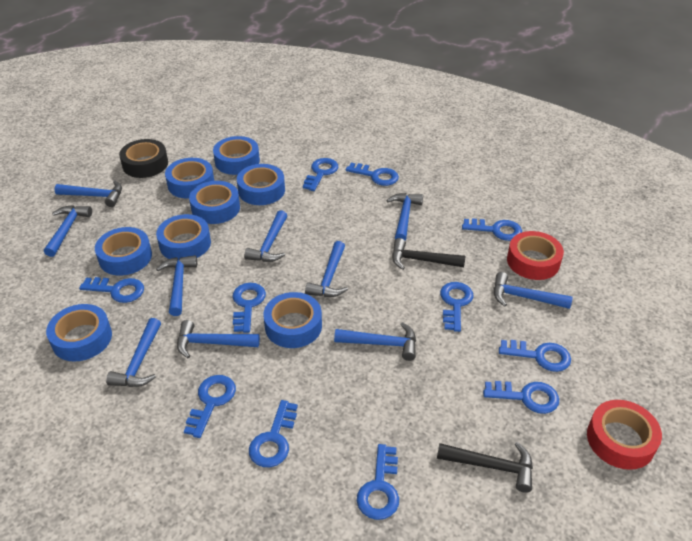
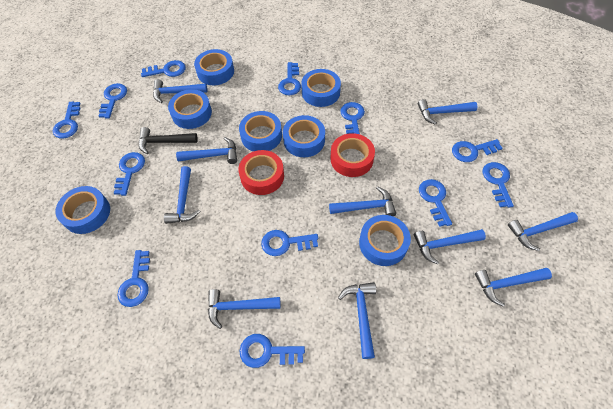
black hammer: 2 -> 1
black tape: 1 -> 0
blue key: 11 -> 12
blue tape: 8 -> 7

